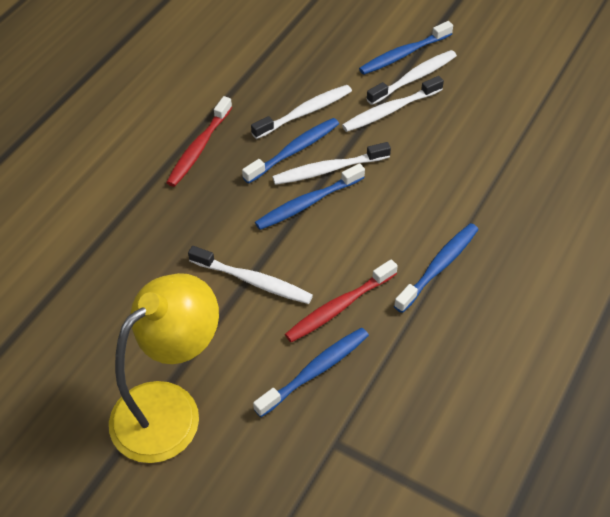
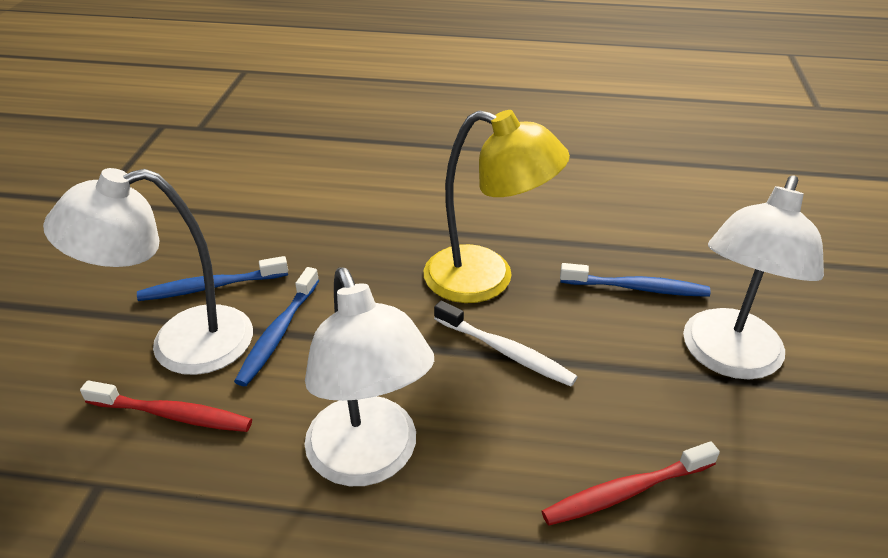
blue toothbrush: 5 -> 3
white lamp: 0 -> 3
white toothbrush: 5 -> 1

